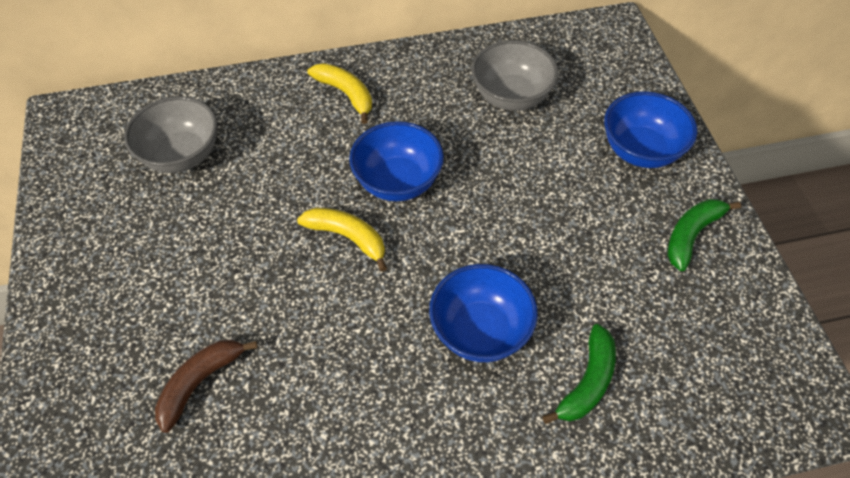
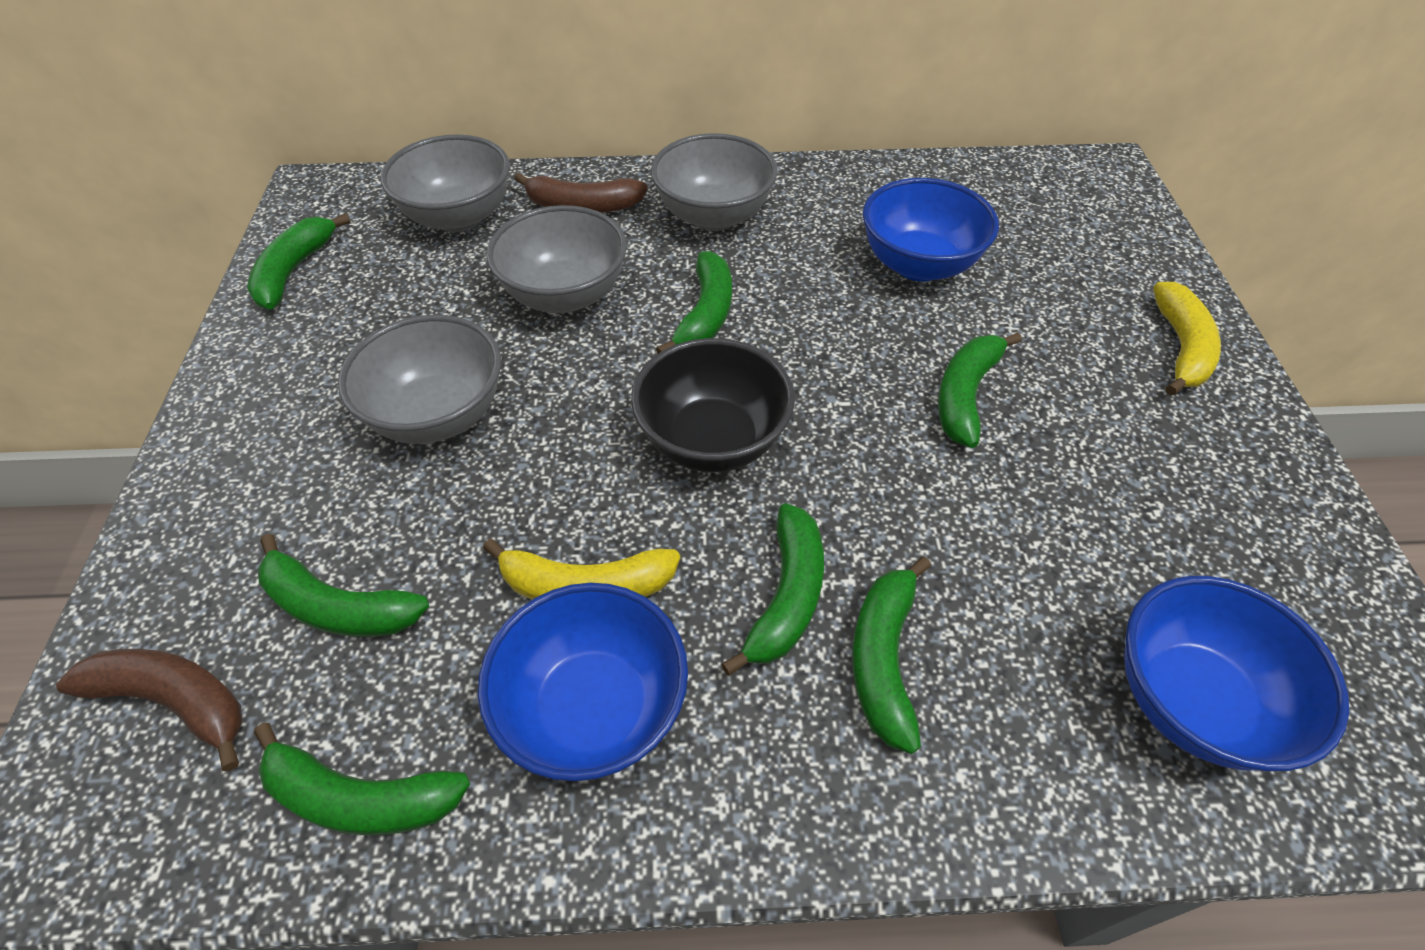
black bowl: 0 -> 1
brown banana: 1 -> 2
green banana: 2 -> 7
grey bowl: 2 -> 4

